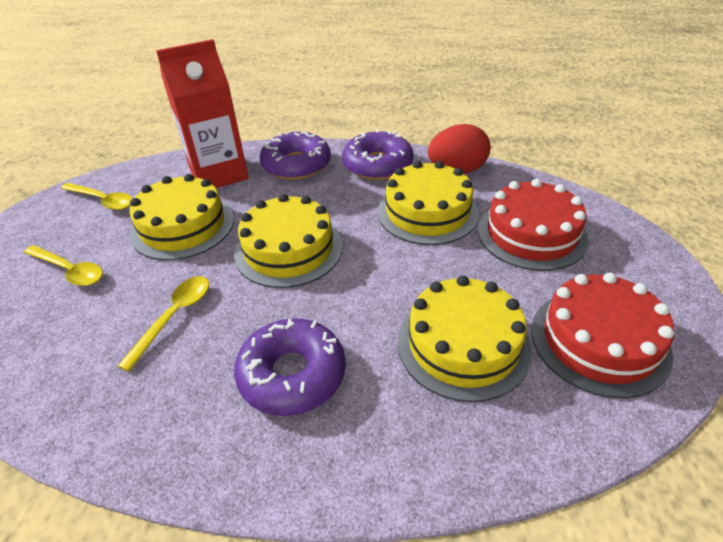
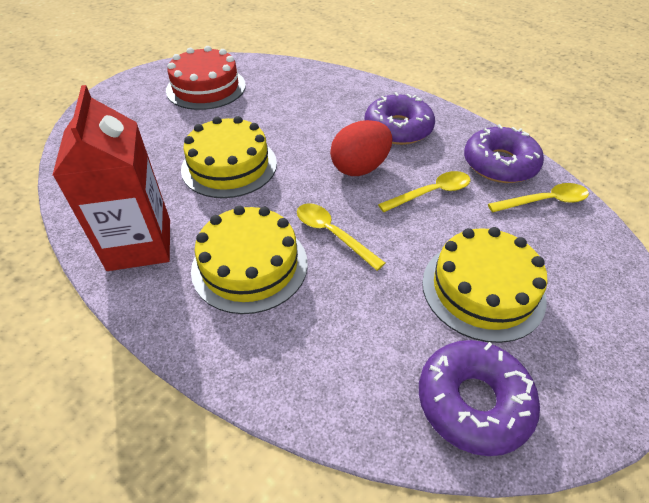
red cake: 2 -> 1
yellow cake: 4 -> 3

